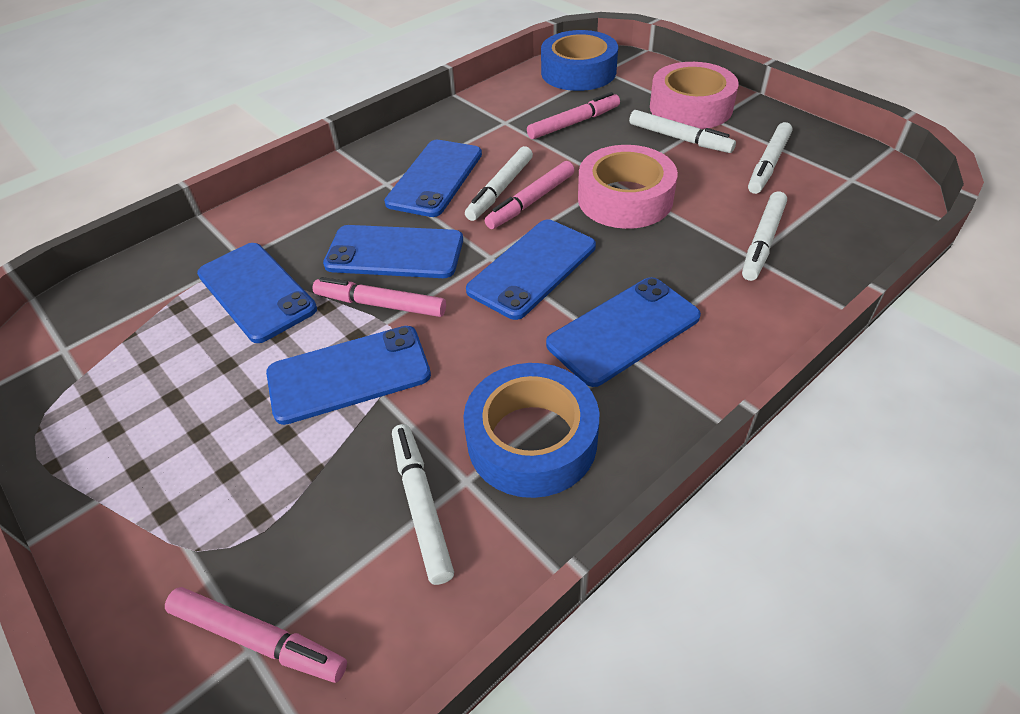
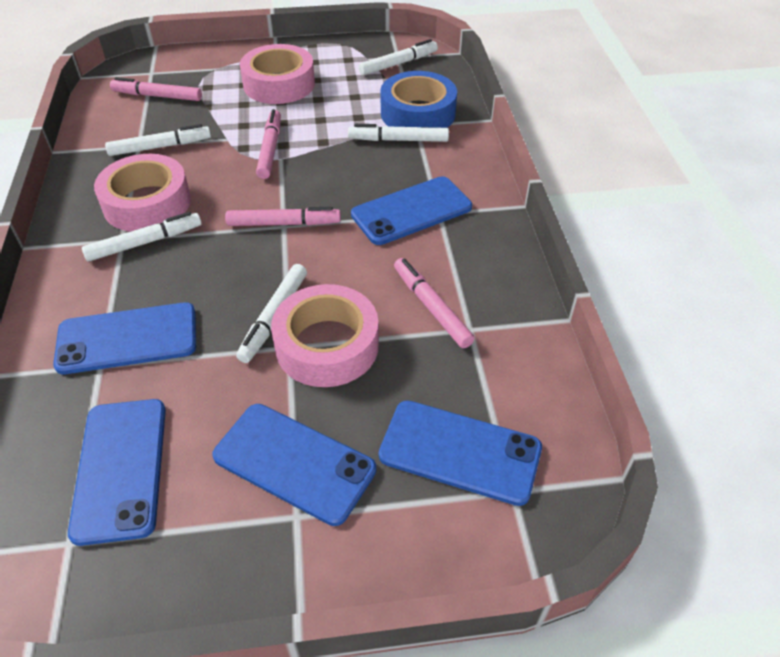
blue phone: 6 -> 5
blue tape: 2 -> 1
pink tape: 2 -> 3

